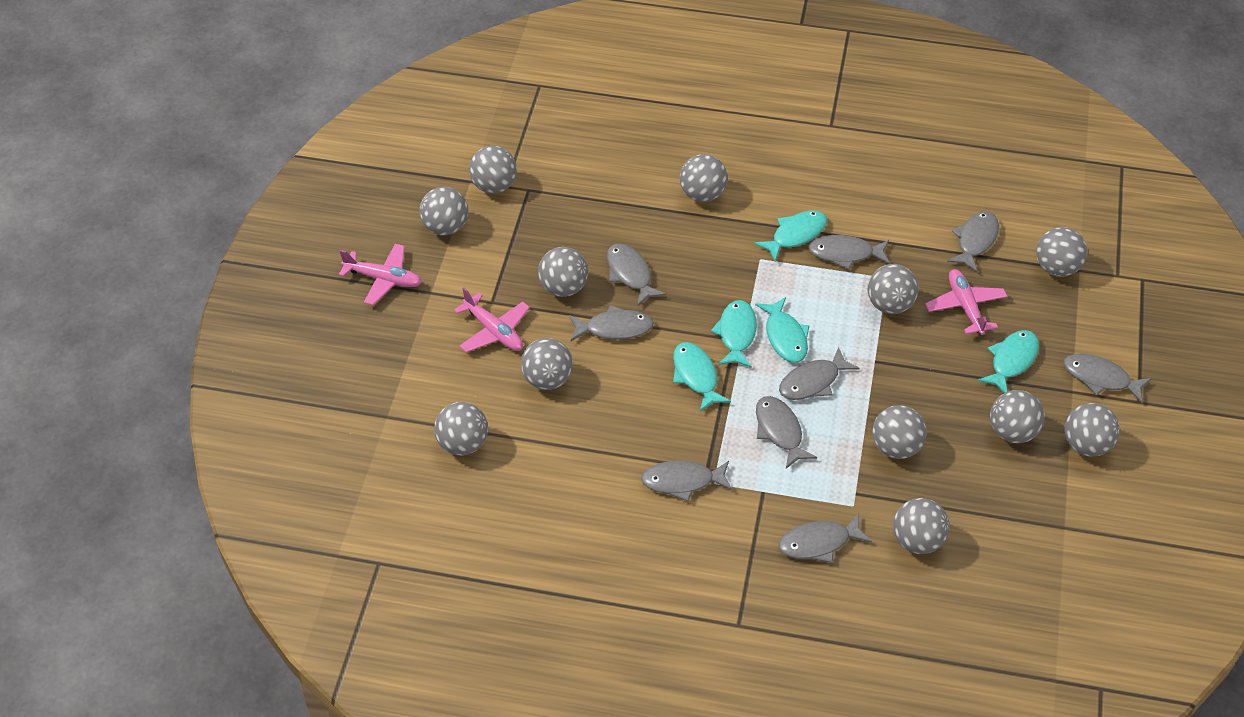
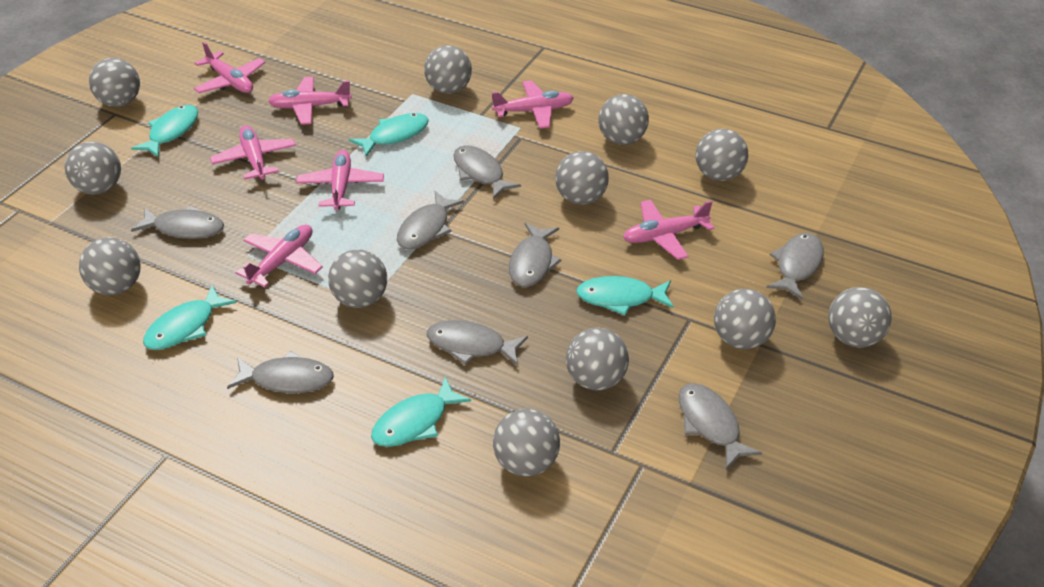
grey fish: 9 -> 8
pink plane: 3 -> 7

